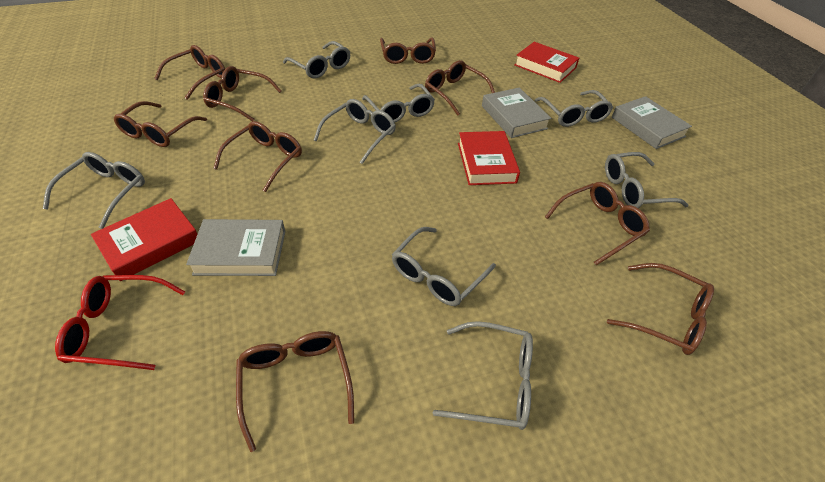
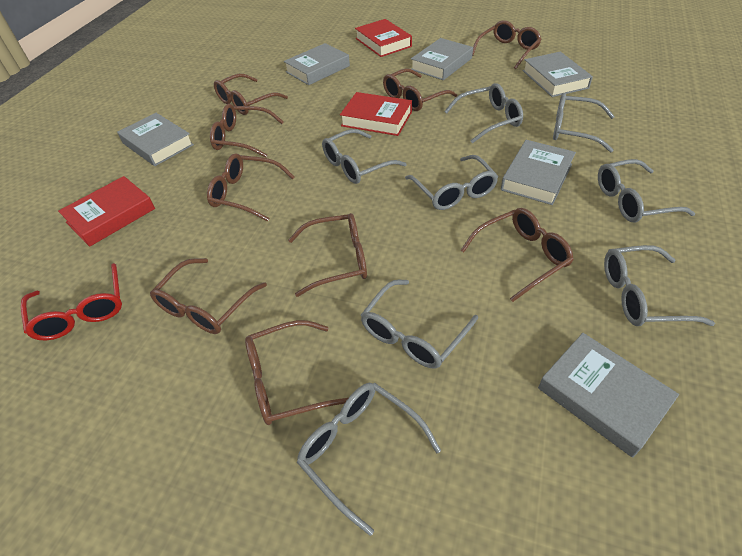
grey book: 3 -> 6

